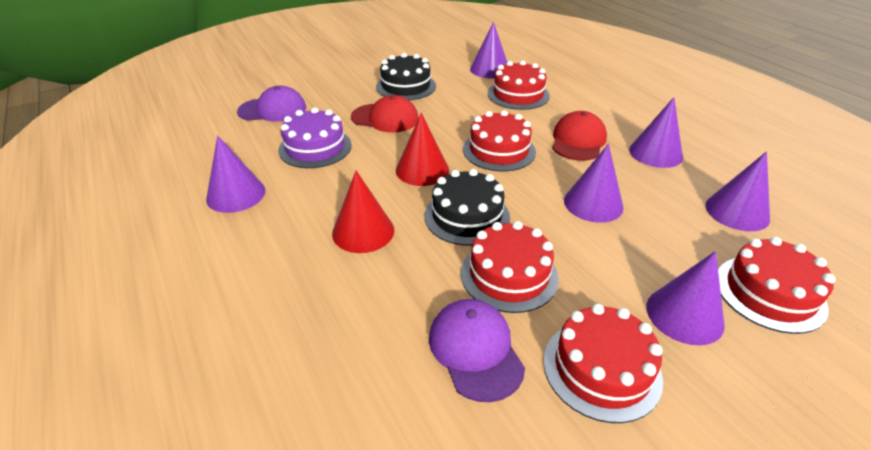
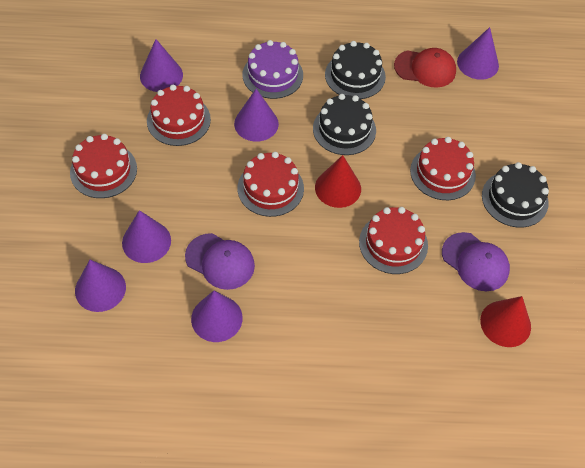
black cake: 2 -> 3
red cap: 2 -> 1

